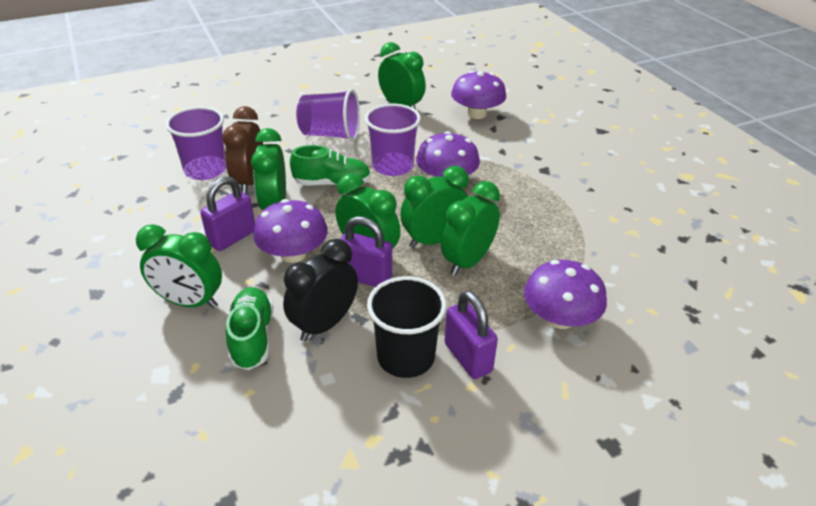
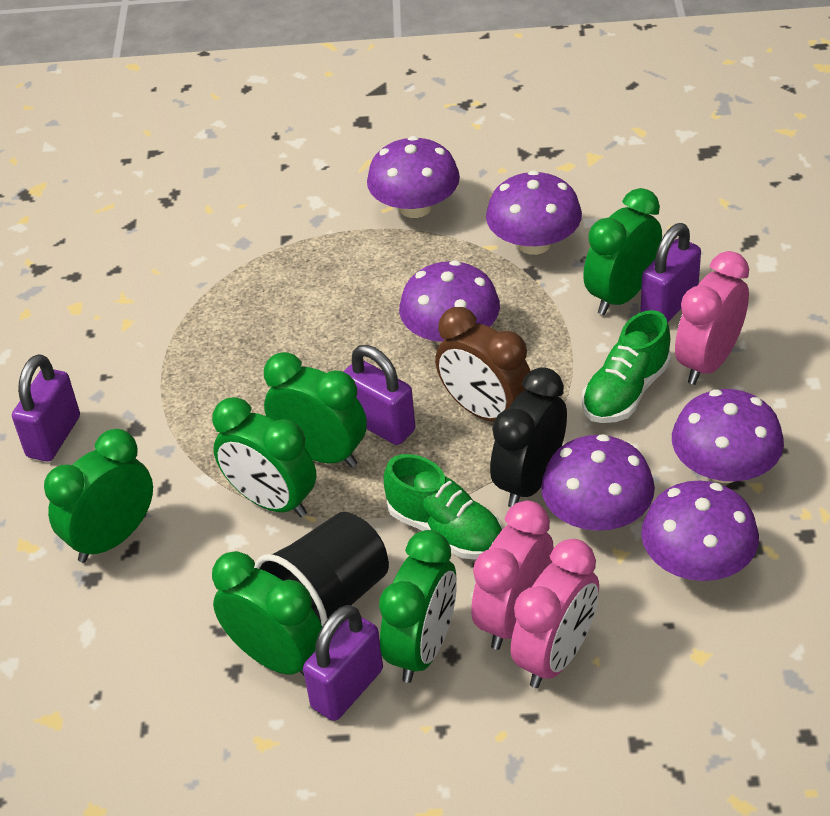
pink clock: 0 -> 3
purple cup: 3 -> 0
purple mushroom: 4 -> 6
purple padlock: 3 -> 4

